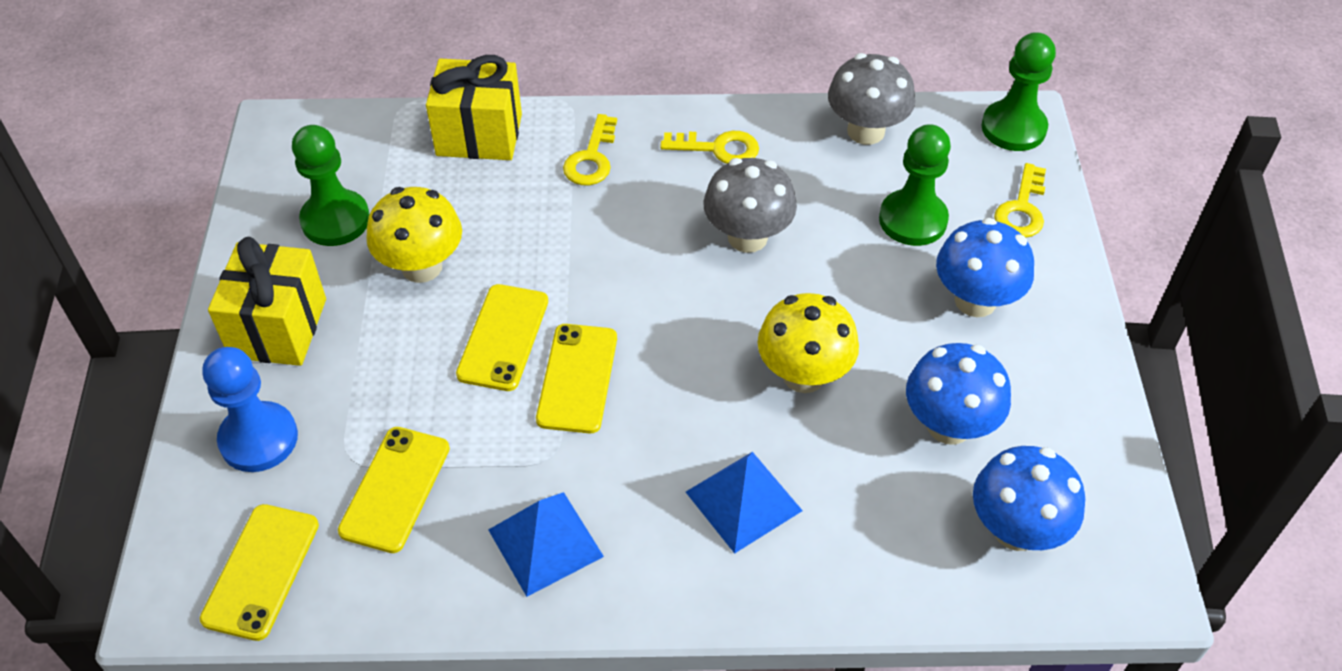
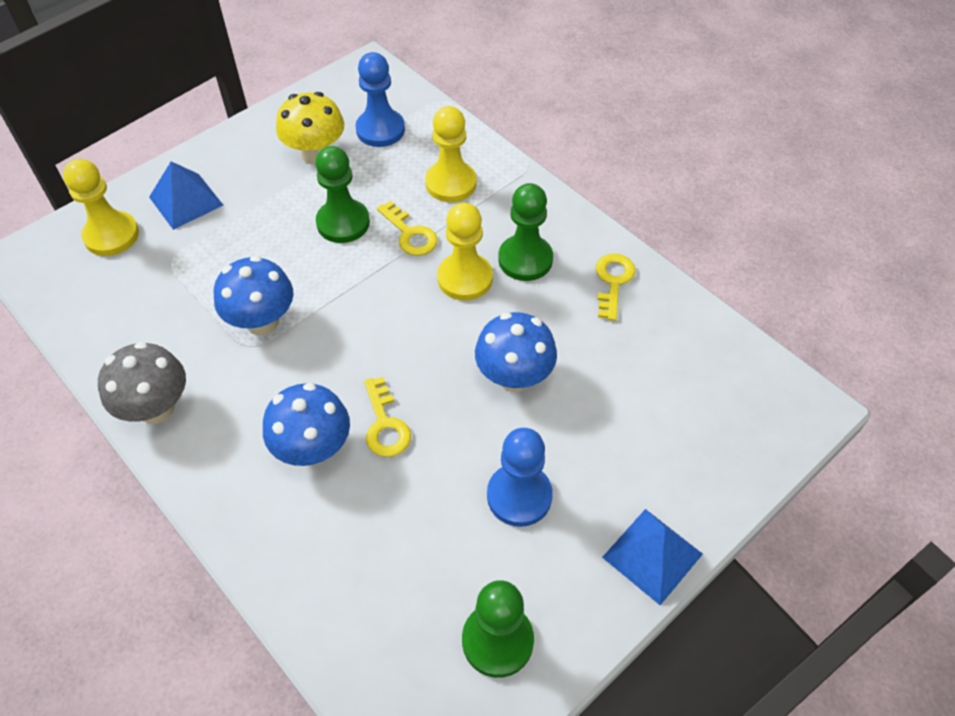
blue pawn: 1 -> 2
grey mushroom: 2 -> 1
yellow gift: 2 -> 0
yellow mushroom: 2 -> 1
yellow pawn: 0 -> 3
yellow phone: 4 -> 0

